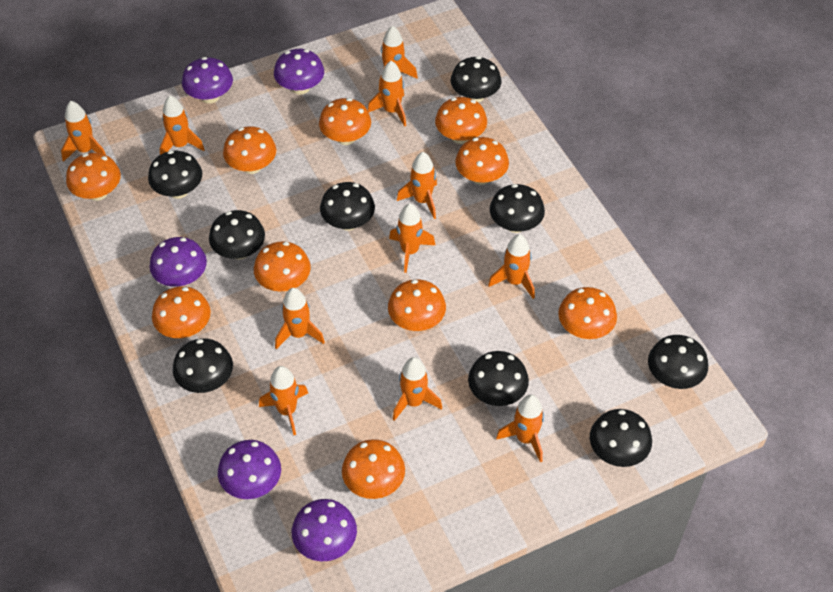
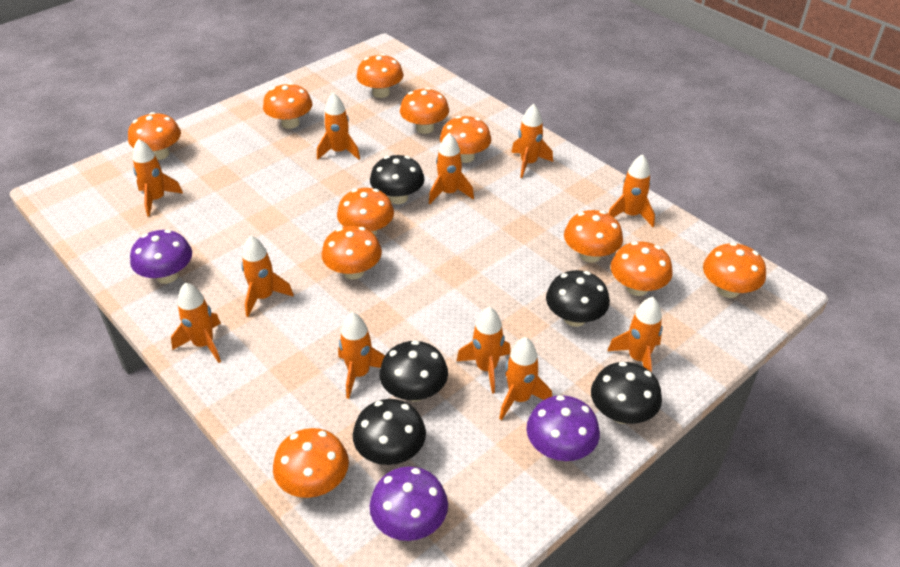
black mushroom: 9 -> 5
orange mushroom: 10 -> 11
purple mushroom: 5 -> 3

